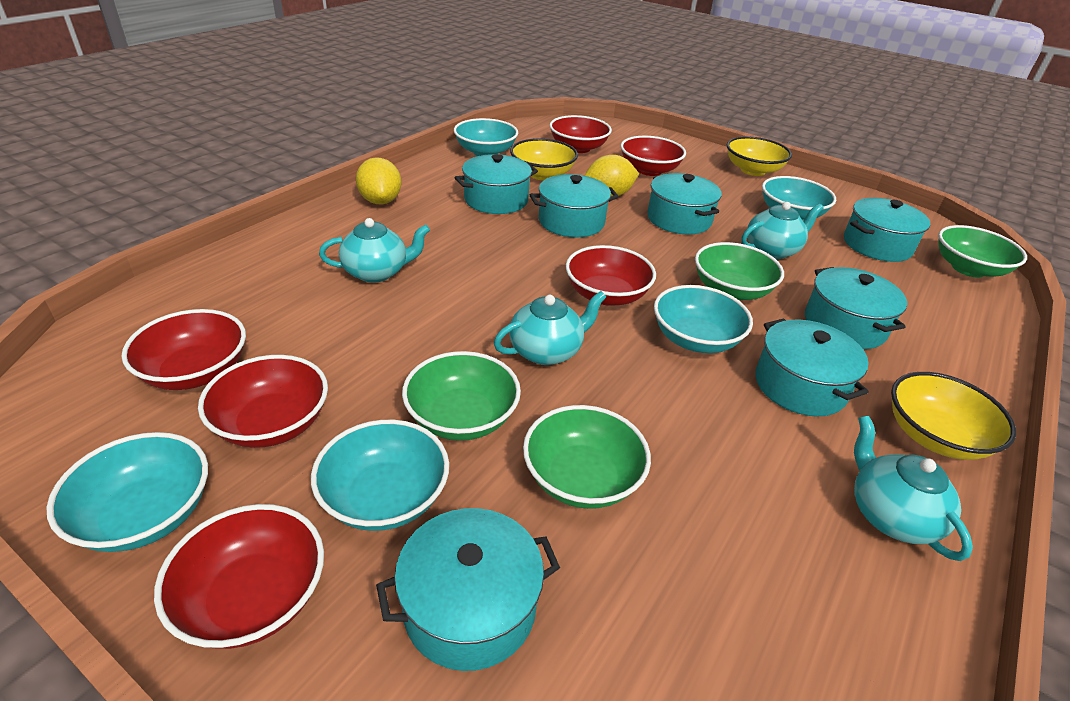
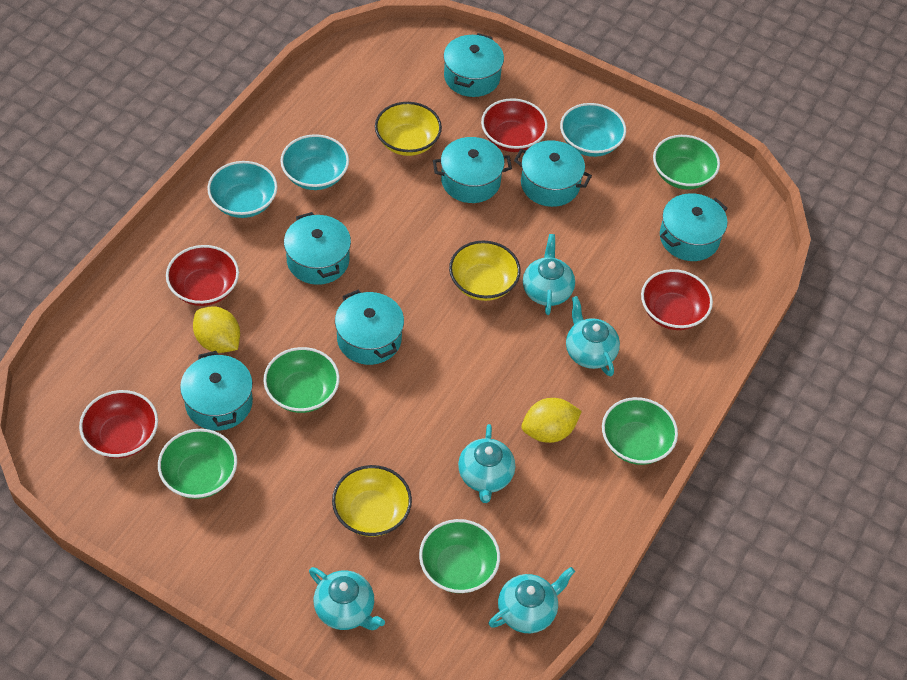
green bowl: 4 -> 5
red bowl: 6 -> 4
turquoise bowl: 5 -> 3
turquoise teapot: 4 -> 5

